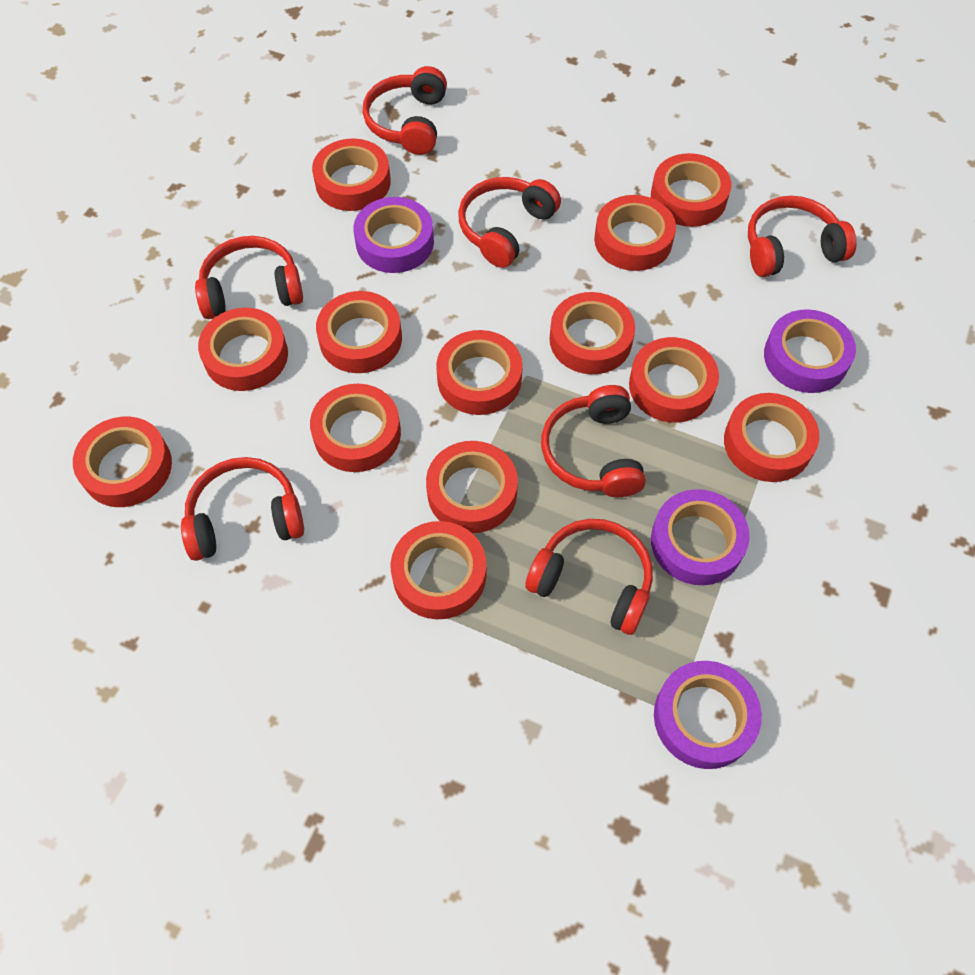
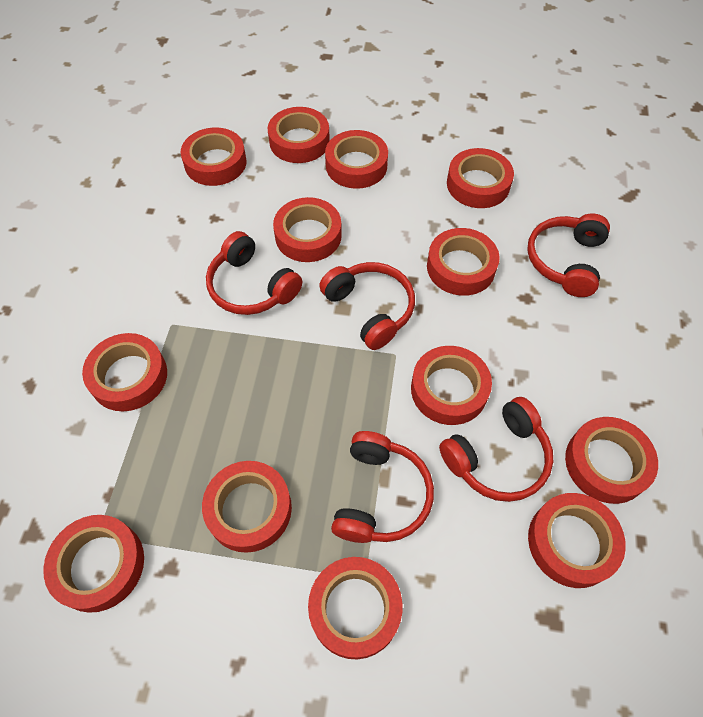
purple tape: 4 -> 0
red headphones: 7 -> 5

